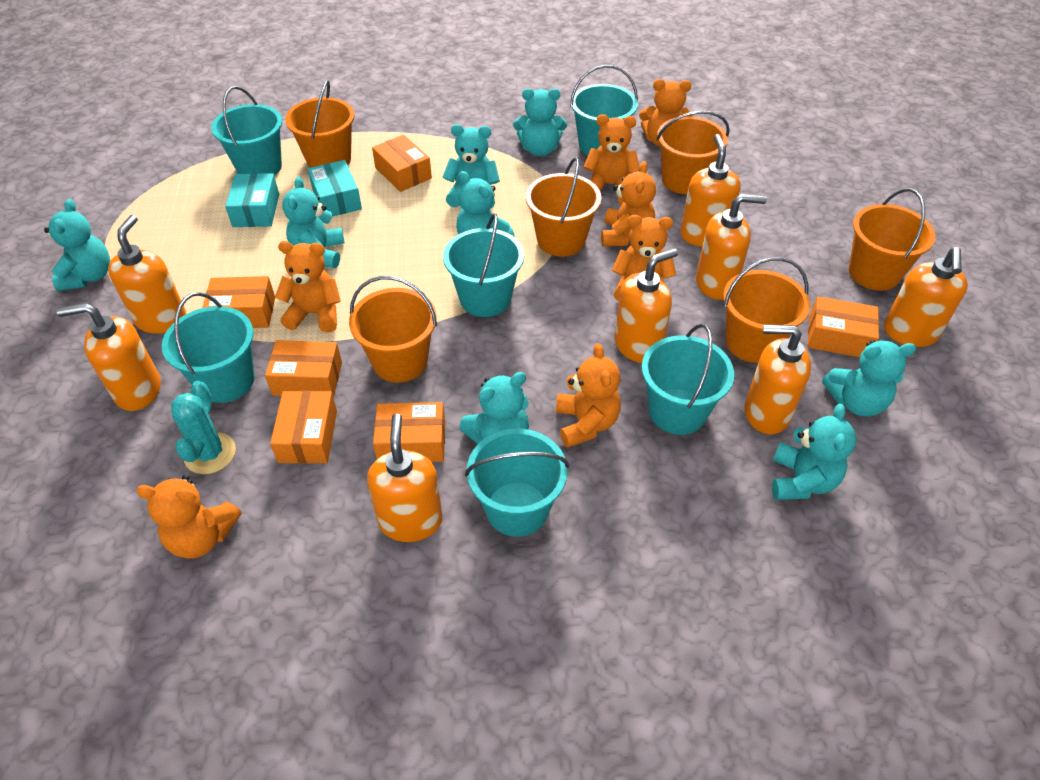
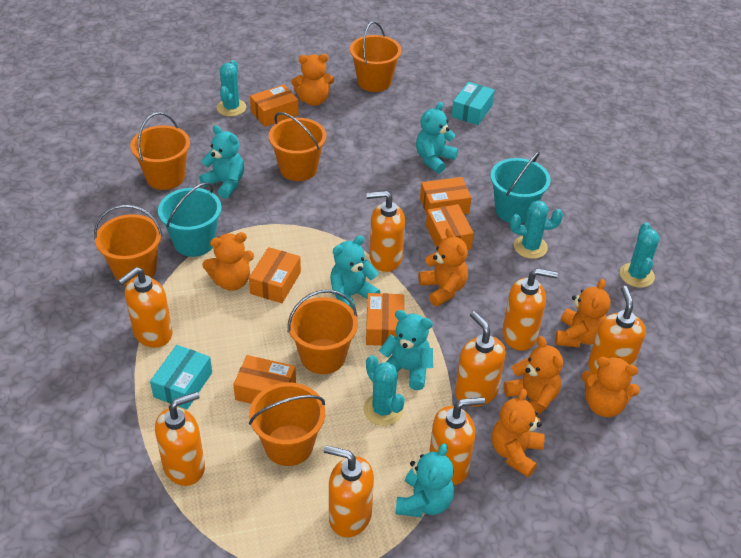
turquoise bucket: 6 -> 2
turquoise cactus: 1 -> 4
turquoise teddy bear: 8 -> 5

